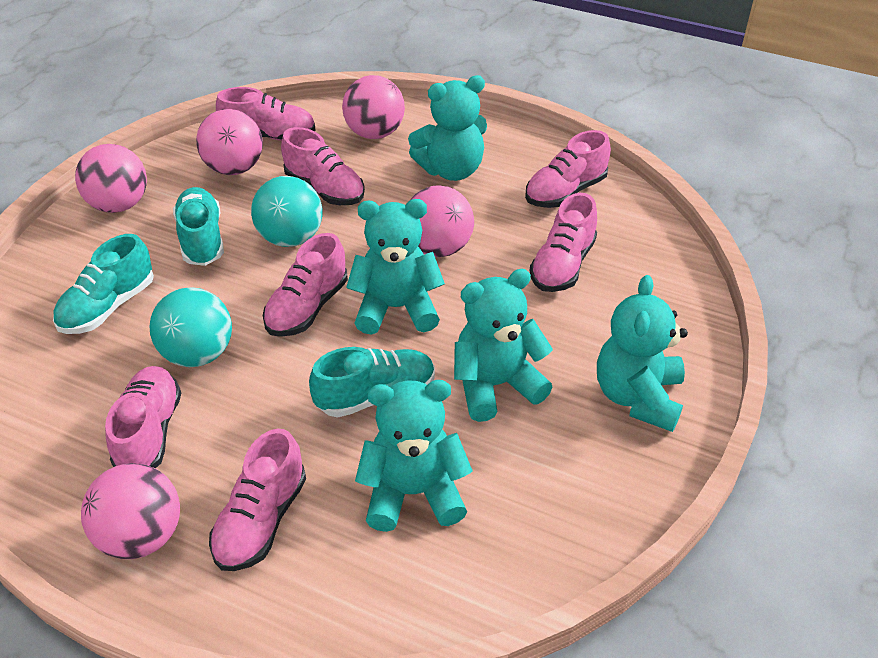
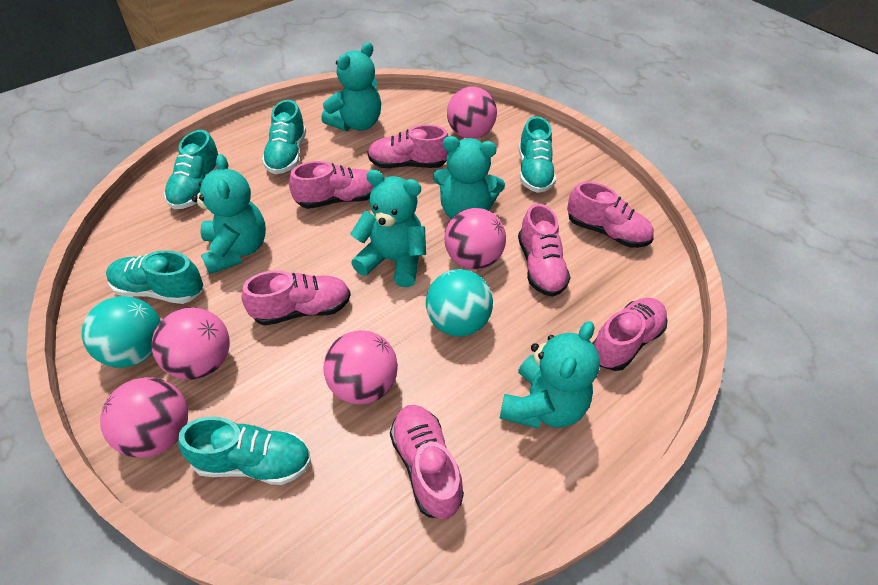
turquoise shoe: 3 -> 5

